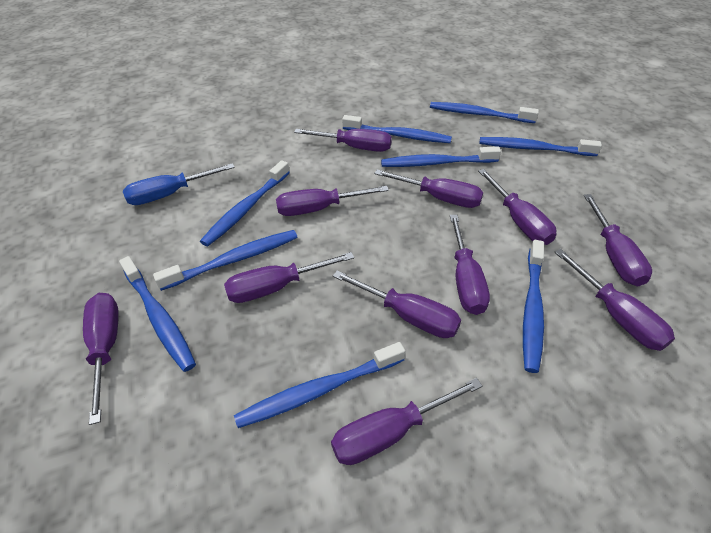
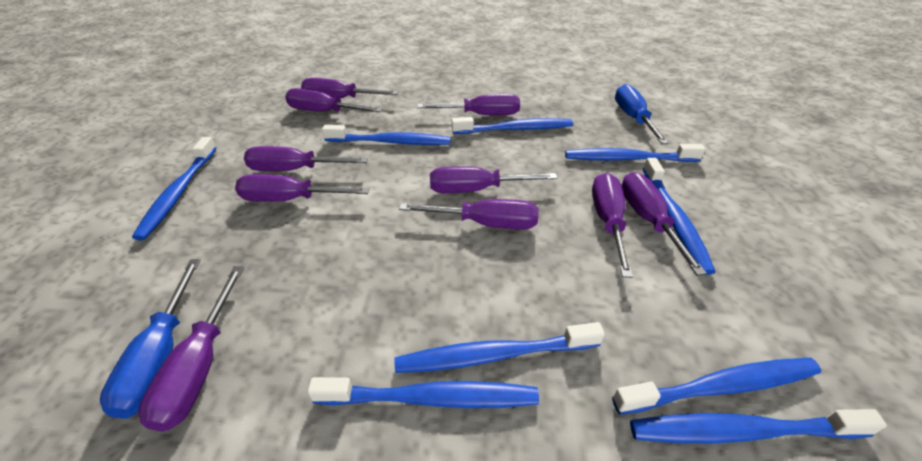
blue screwdriver: 1 -> 2
purple screwdriver: 11 -> 10

